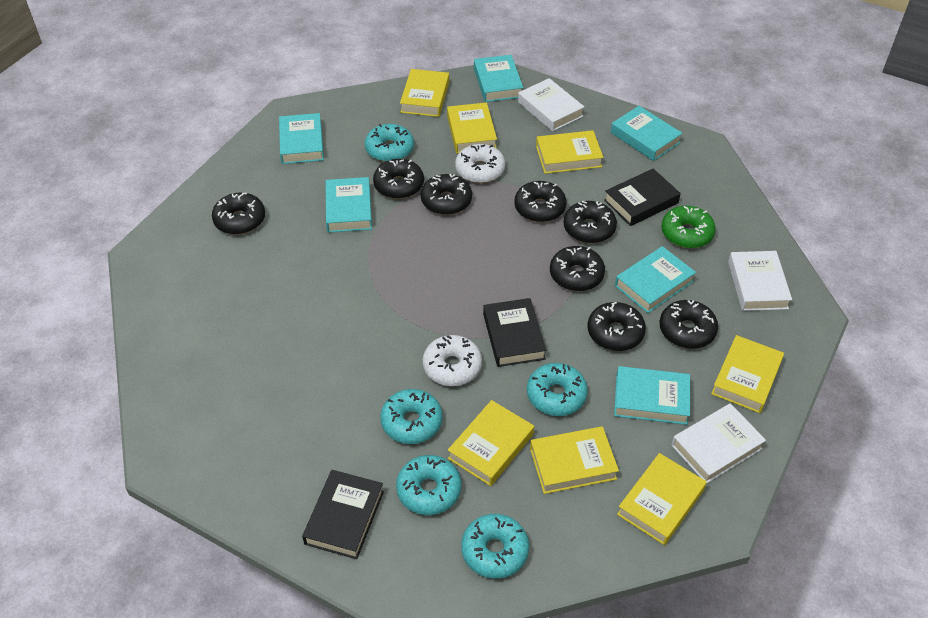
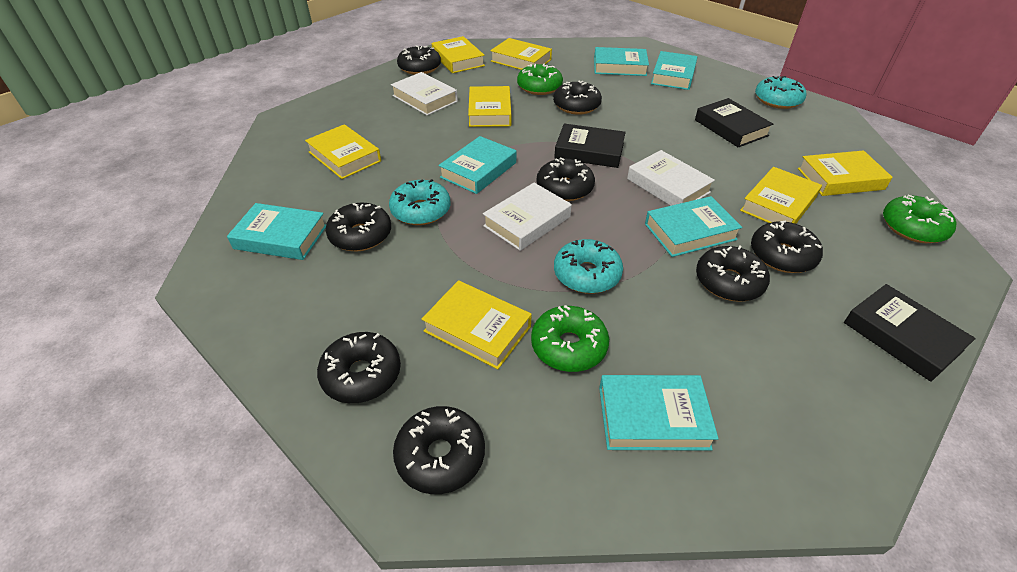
green donut: 1 -> 3
turquoise donut: 5 -> 3
white donut: 2 -> 0

